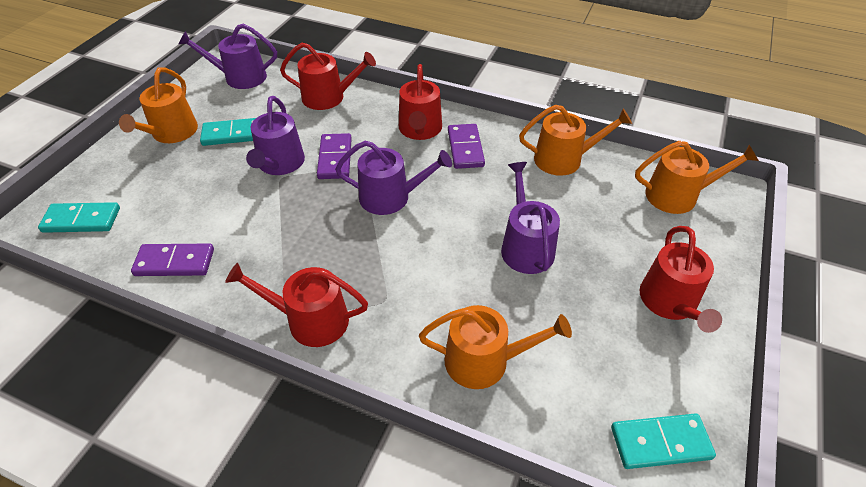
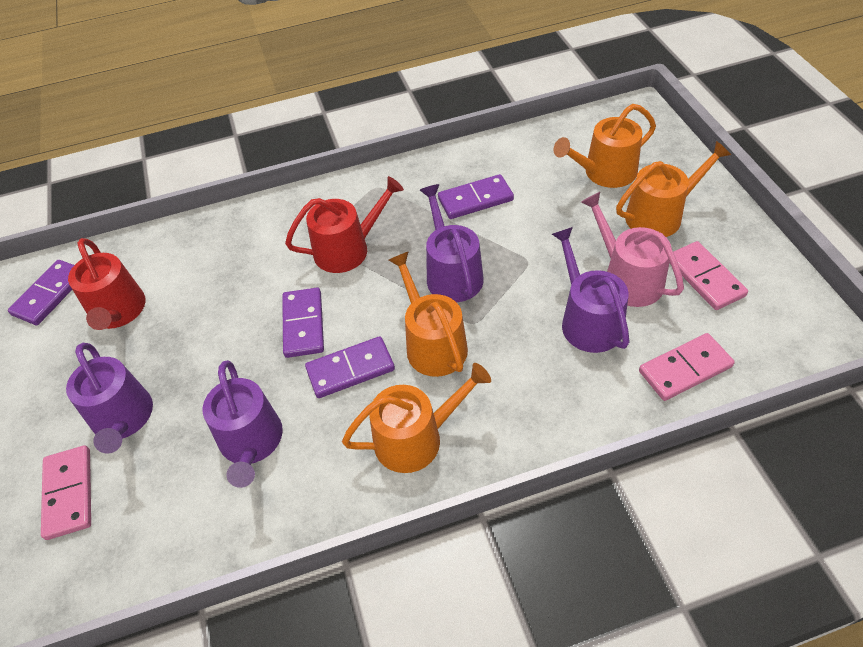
pink domino: 0 -> 3
pink watering can: 0 -> 1
purple domino: 3 -> 4
red watering can: 4 -> 2
turquoise domino: 3 -> 0

